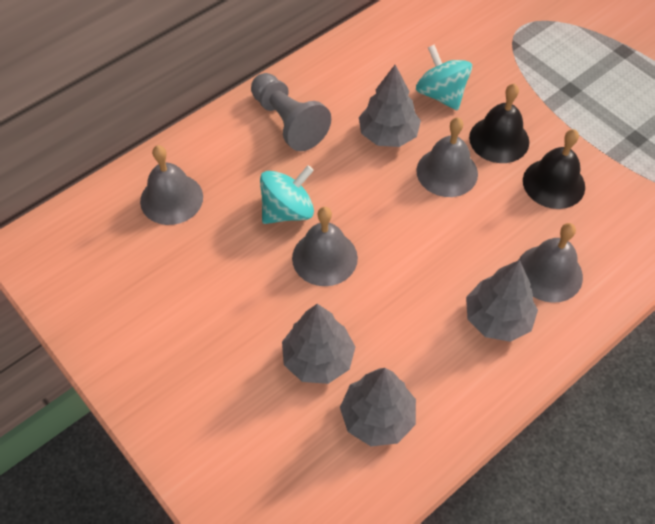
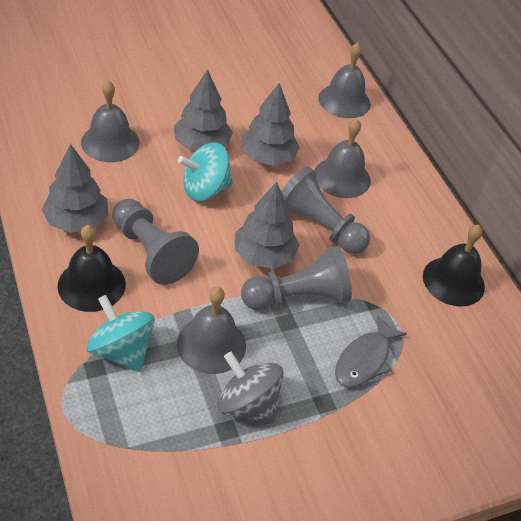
grey fish: 0 -> 1
grey pawn: 1 -> 3
grey spinning top: 0 -> 1

